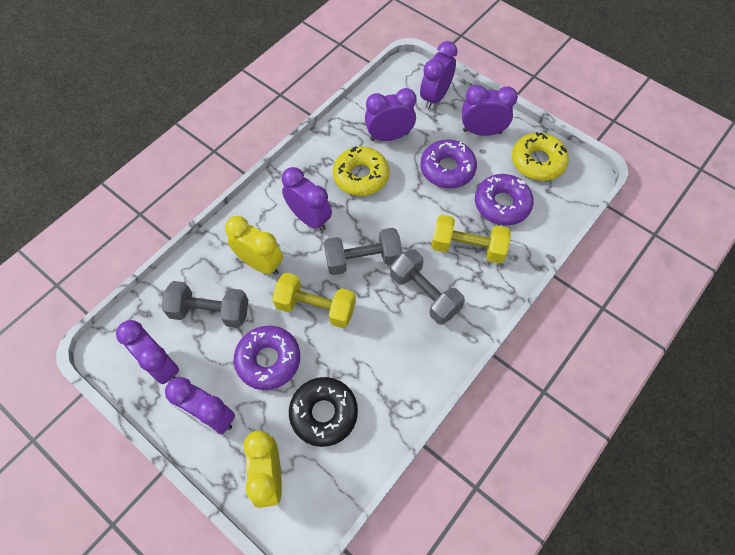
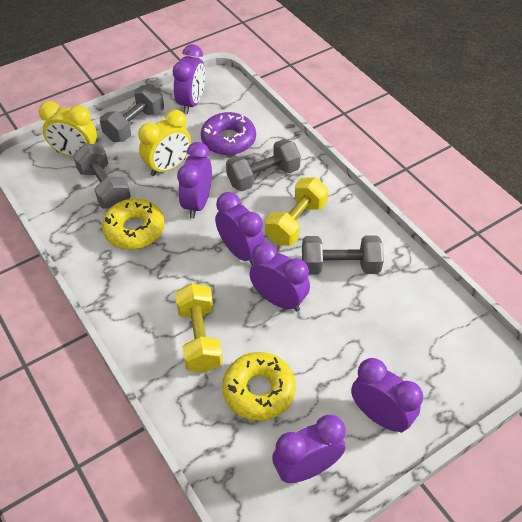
black donut: 1 -> 0
grey dumbbell: 3 -> 4
purple donut: 3 -> 1

